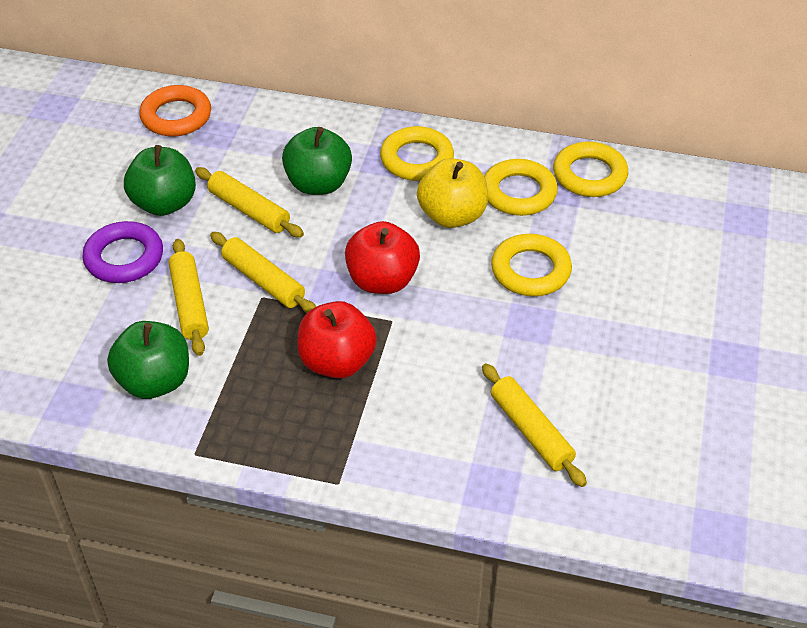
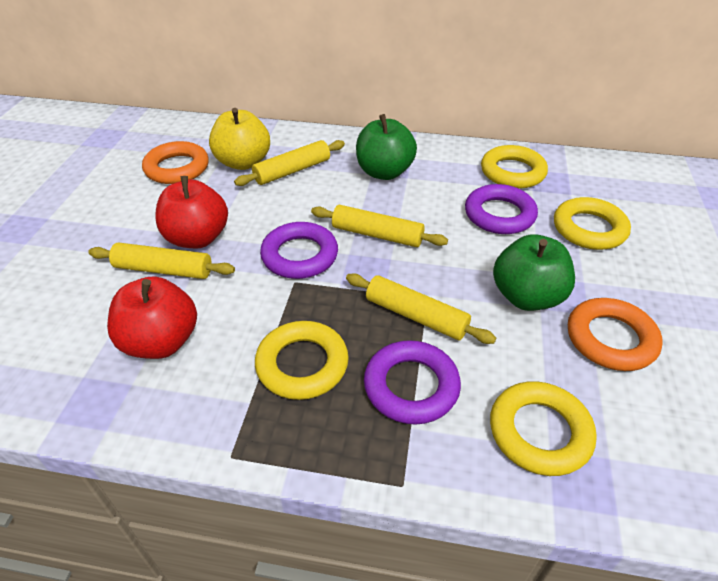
green apple: 3 -> 2
orange ring: 1 -> 2
purple ring: 1 -> 3

